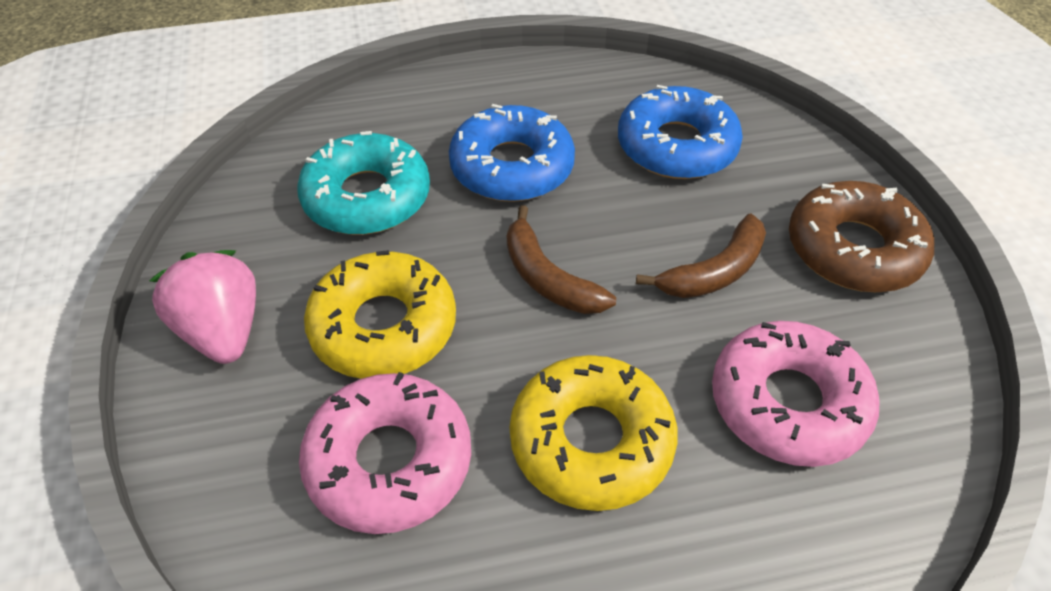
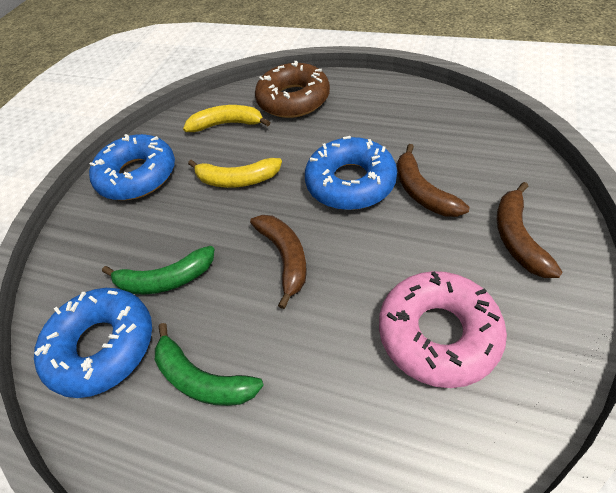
blue donut: 2 -> 3
brown banana: 2 -> 3
green banana: 0 -> 2
pink donut: 2 -> 1
pink strawberry: 1 -> 0
turquoise donut: 1 -> 0
yellow banana: 0 -> 2
yellow donut: 2 -> 0

